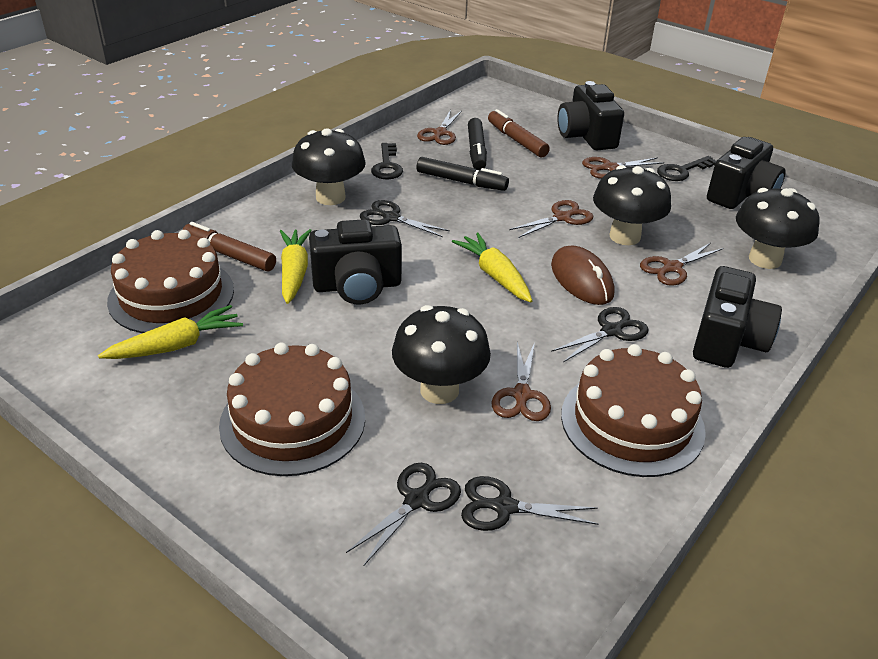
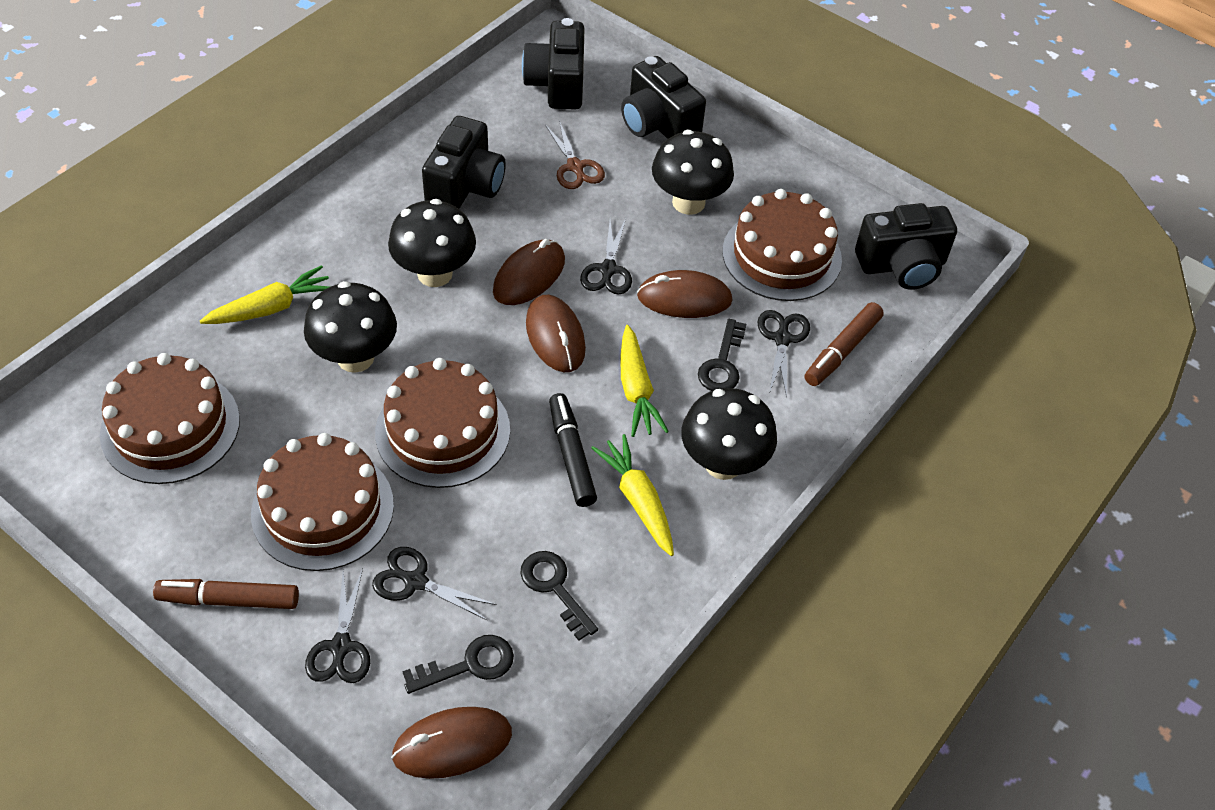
black key: 2 -> 3
black marker: 2 -> 1
brown cake: 3 -> 4
brown mouse: 1 -> 4
brown scissors: 5 -> 1

